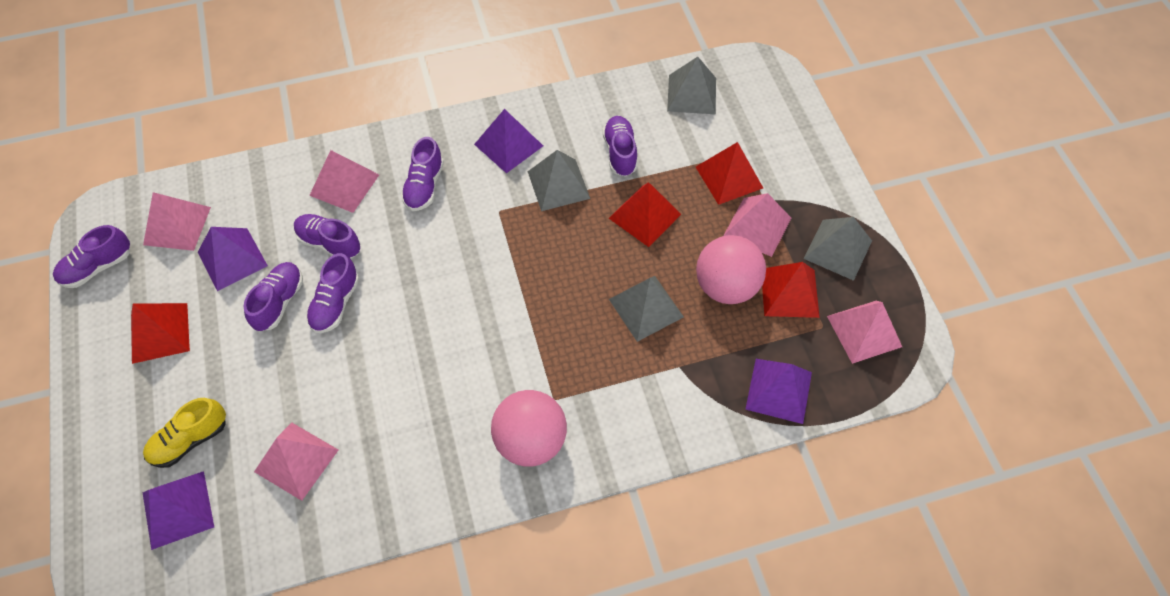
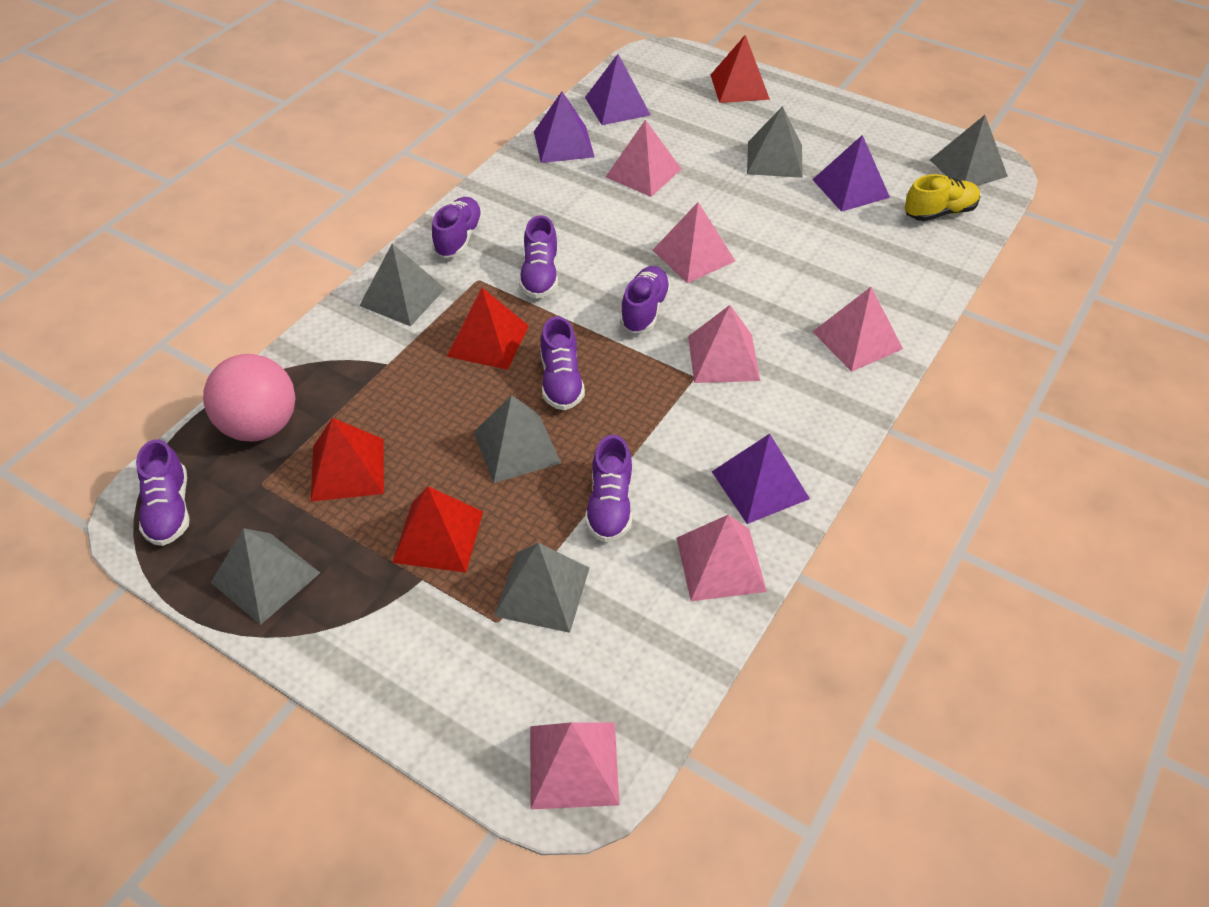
grey pyramid: 4 -> 6
pink ball: 2 -> 1
pink pyramid: 5 -> 6

